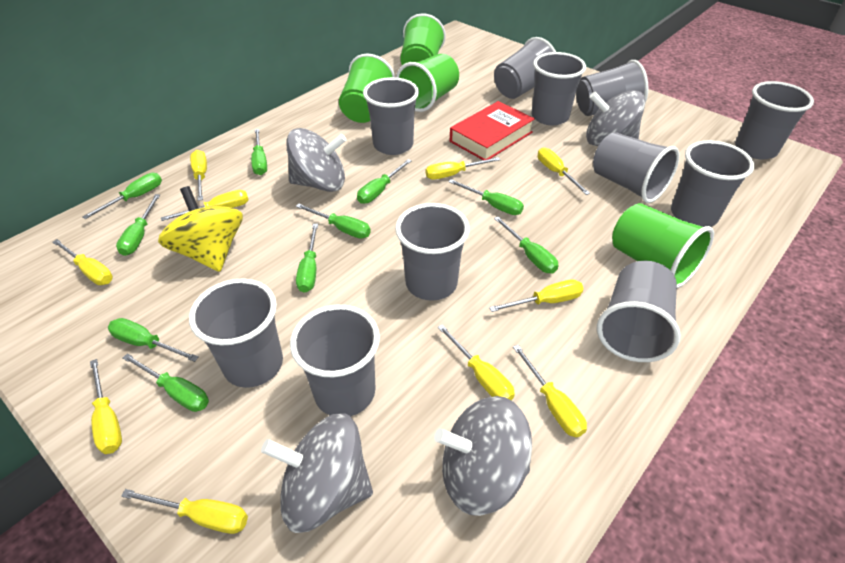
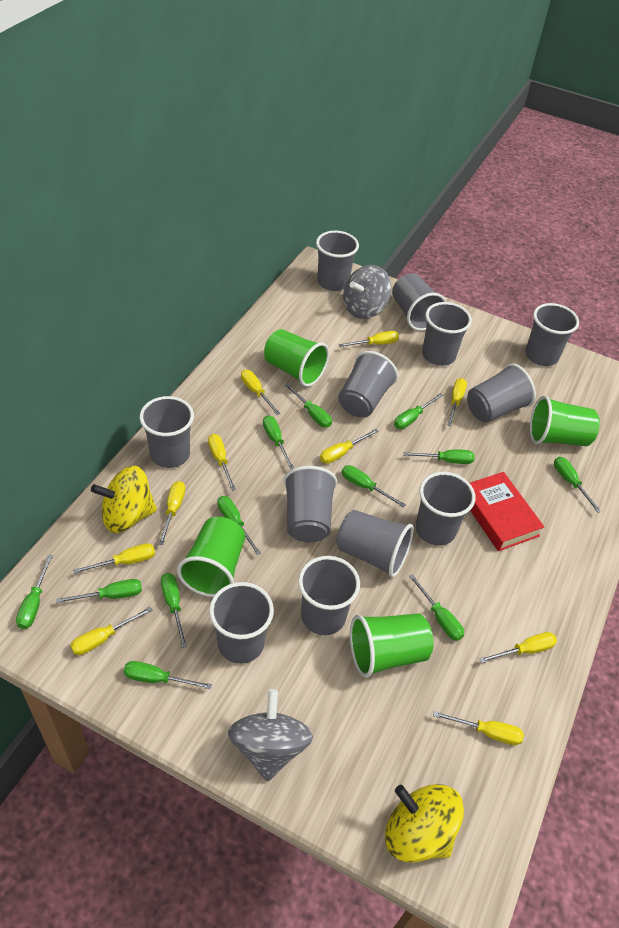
green screwdriver: 10 -> 12
grey cup: 11 -> 12
grey spinning top: 4 -> 2
yellow spinning top: 1 -> 2

